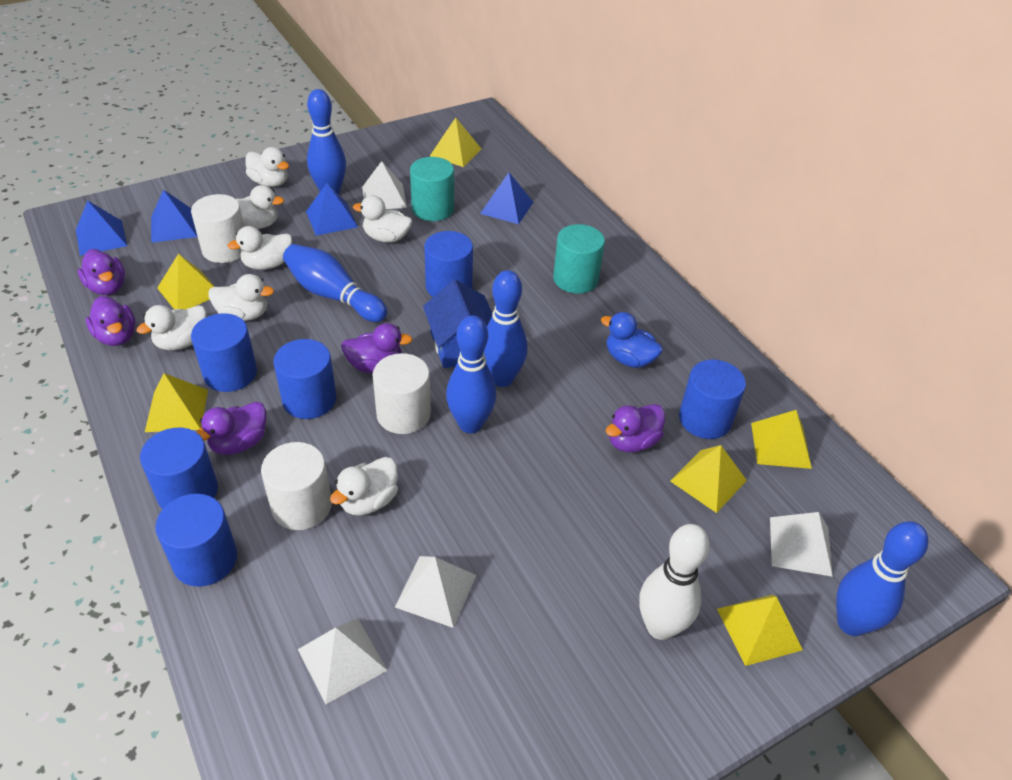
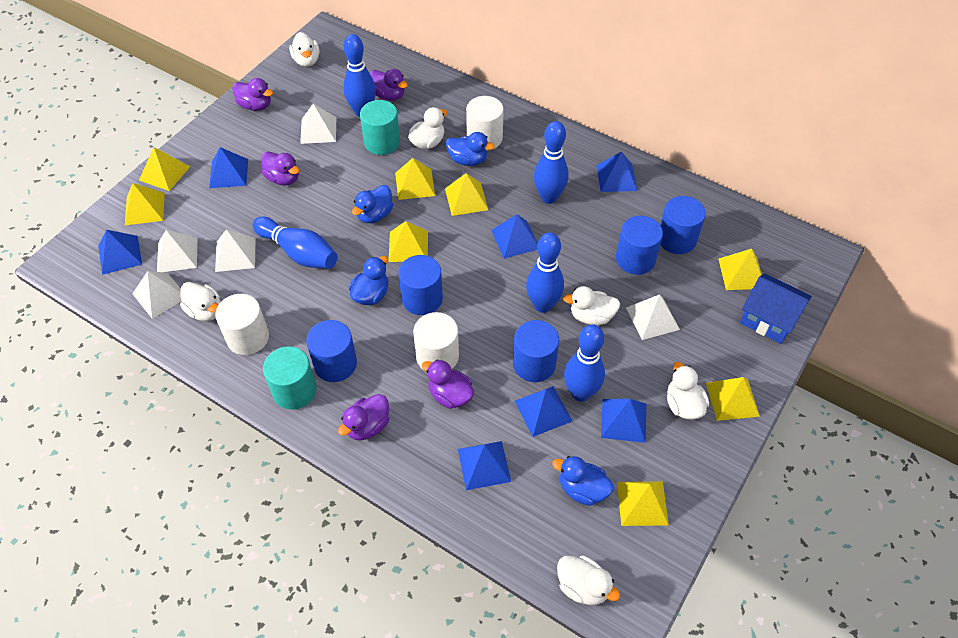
blue cylinder: 6 -> 5
blue duck: 1 -> 4
blue pyramid: 4 -> 7
white bowling pin: 1 -> 0
white duck: 7 -> 6
white pyramid: 4 -> 5
yellow pyramid: 6 -> 8

